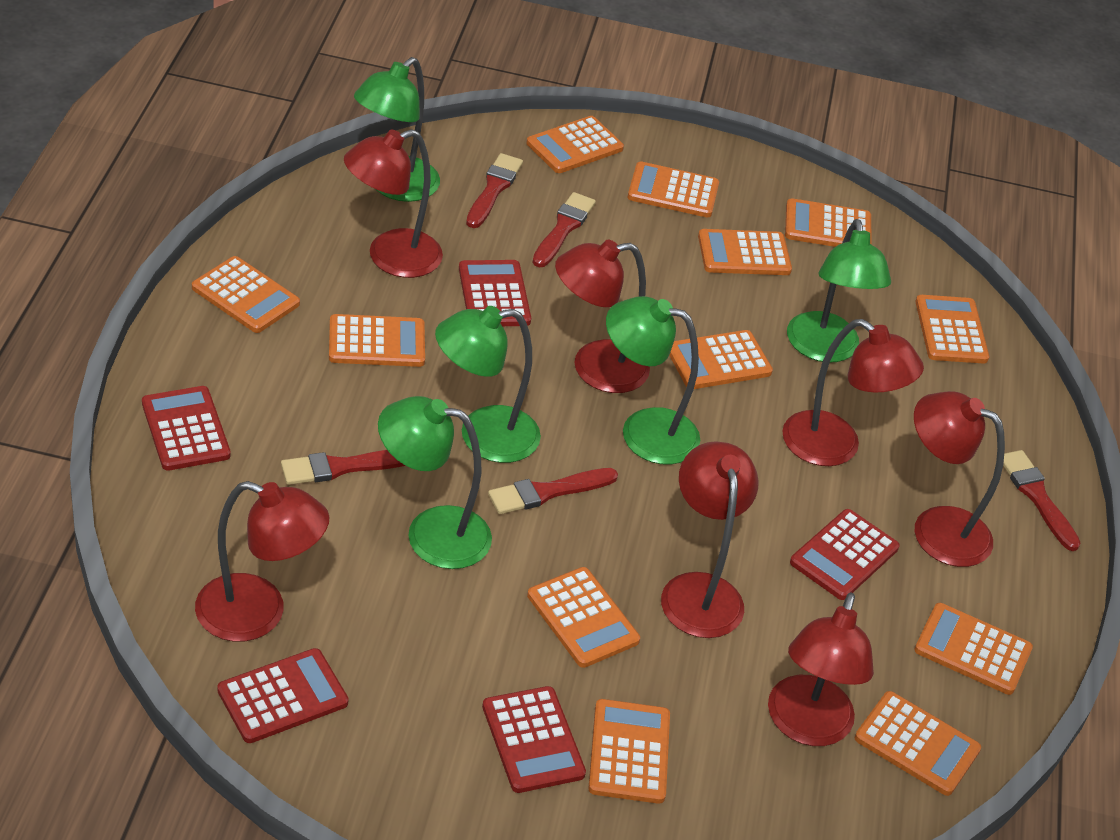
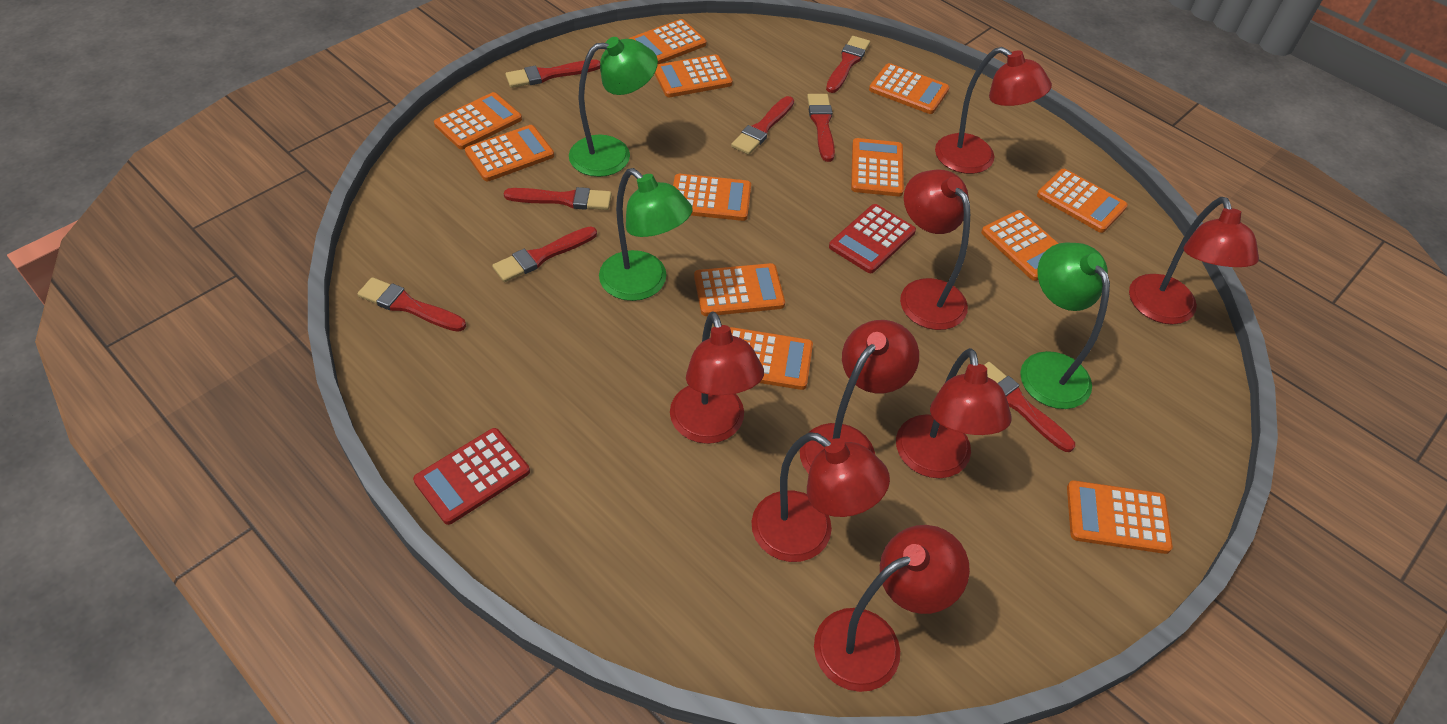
green lamp: 5 -> 3
red brush: 5 -> 8
red calculator: 5 -> 2
red lamp: 7 -> 8

